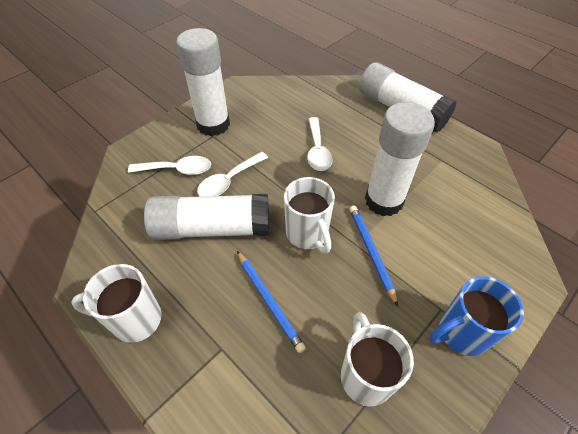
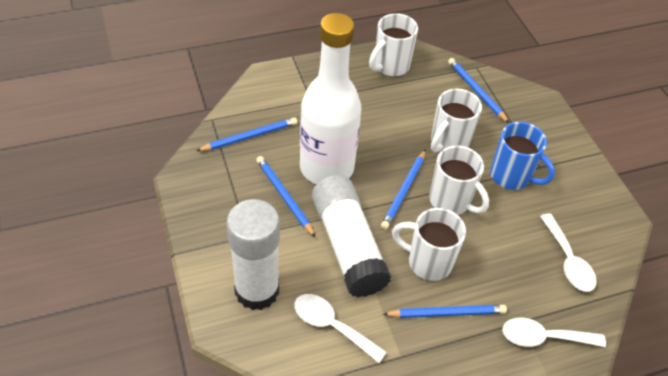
blue pencil: 2 -> 5
white bottle: 0 -> 1
white glue stick: 4 -> 2
white mug: 3 -> 4

